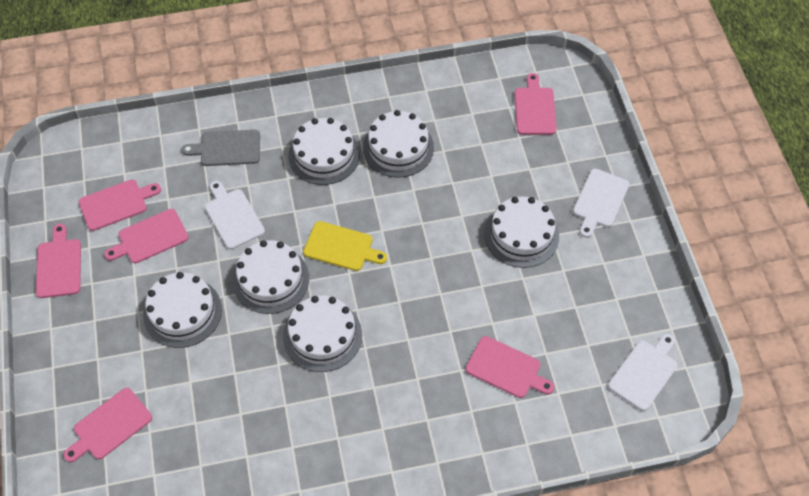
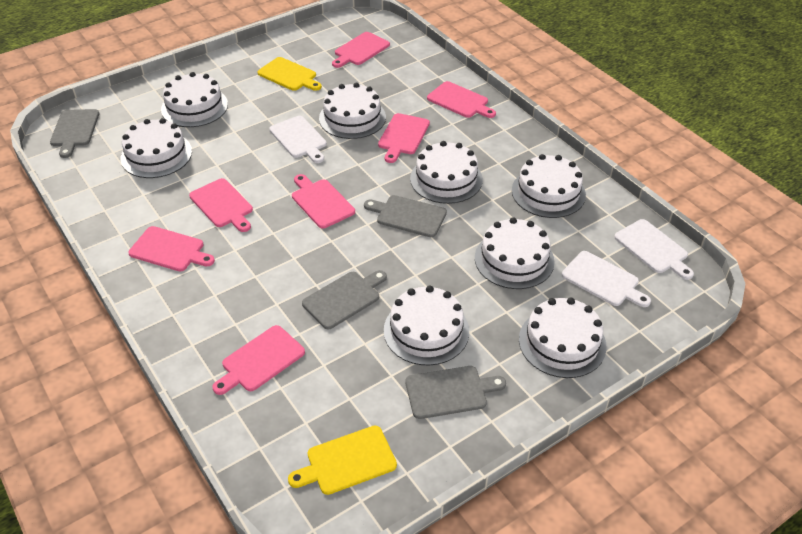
grey cutting board: 1 -> 4
pink cutting board: 6 -> 7
white cake: 6 -> 8
yellow cutting board: 1 -> 2

